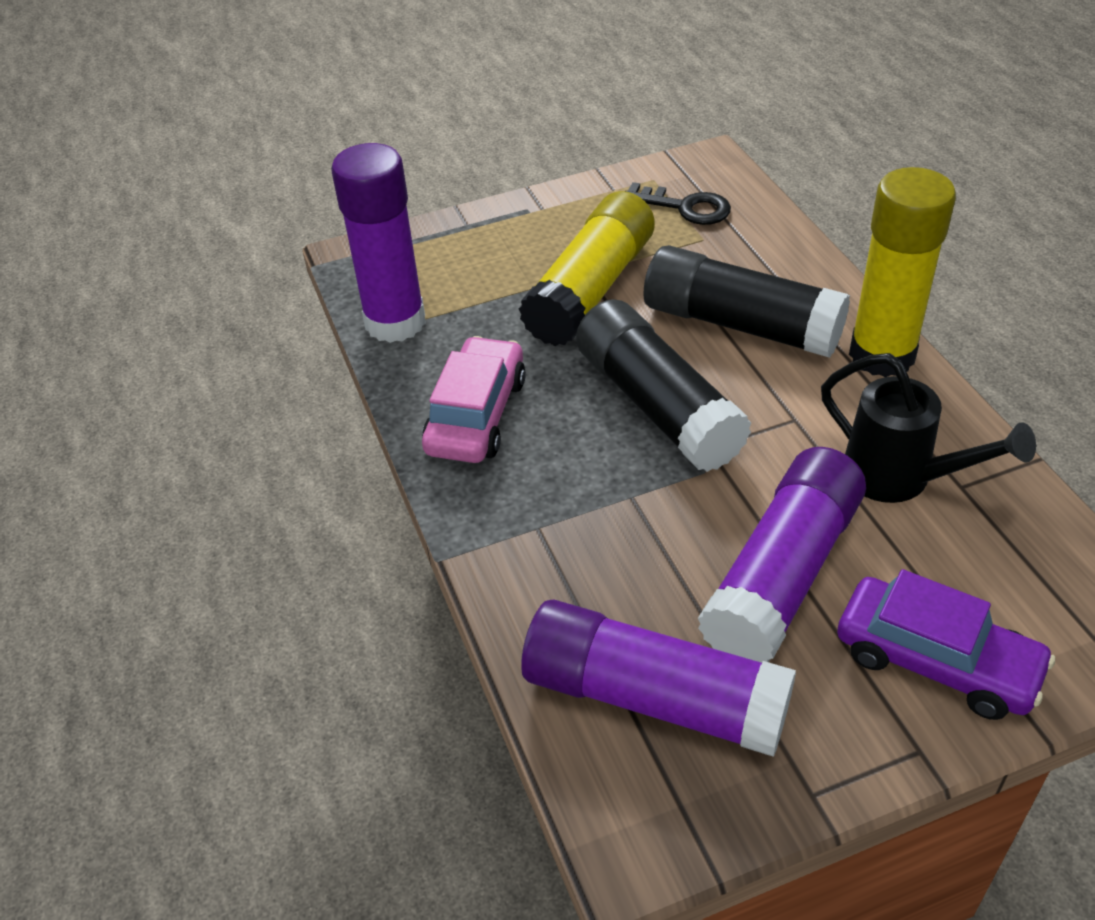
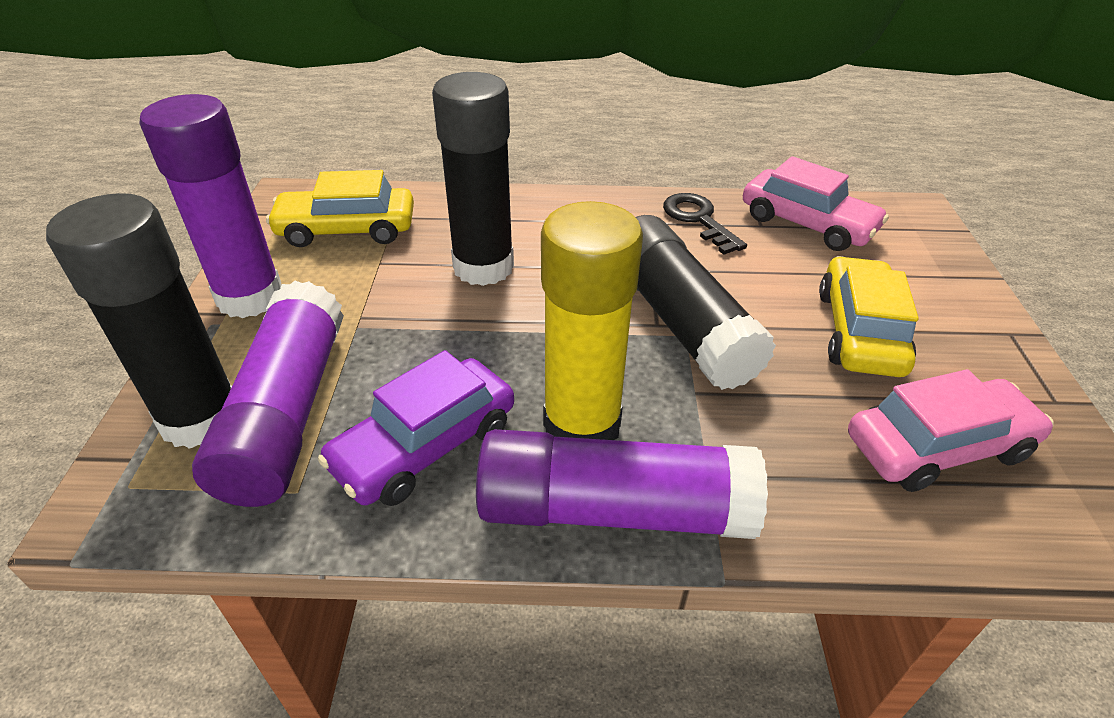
black glue stick: 2 -> 3
black watering can: 1 -> 0
pink car: 1 -> 2
yellow car: 0 -> 2
yellow glue stick: 2 -> 1

